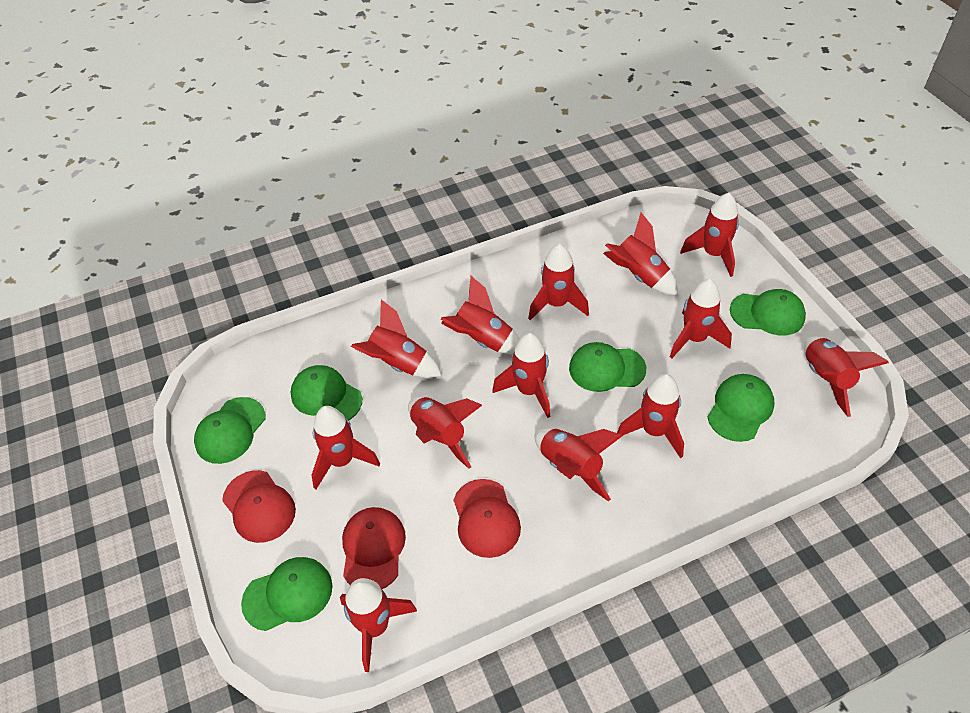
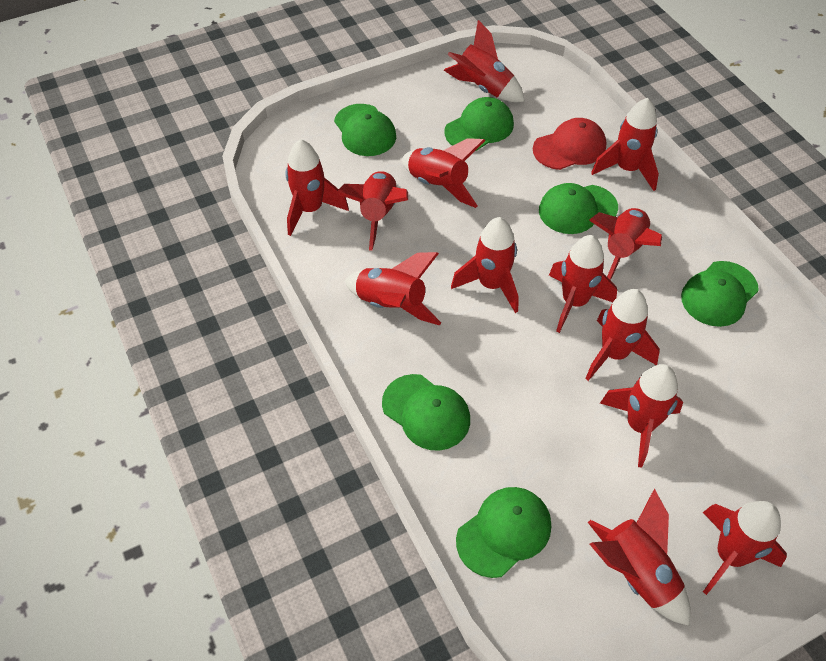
red cap: 3 -> 1

